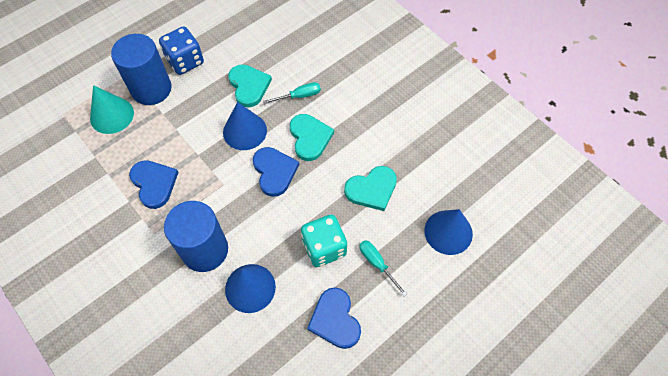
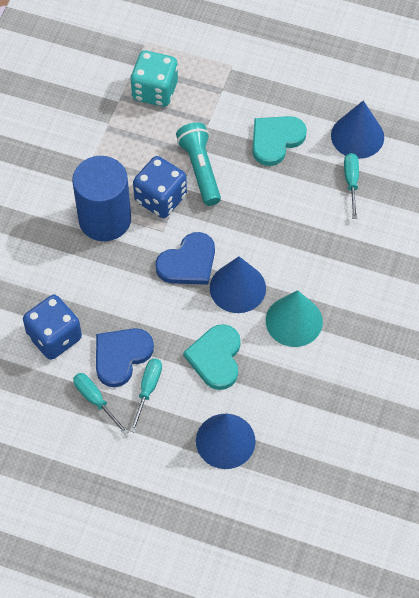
blue cylinder: 2 -> 1
blue dice: 1 -> 2
blue heart: 3 -> 2
turquoise flashlight: 0 -> 1
turquoise heart: 3 -> 2
turquoise screwdriver: 2 -> 3

